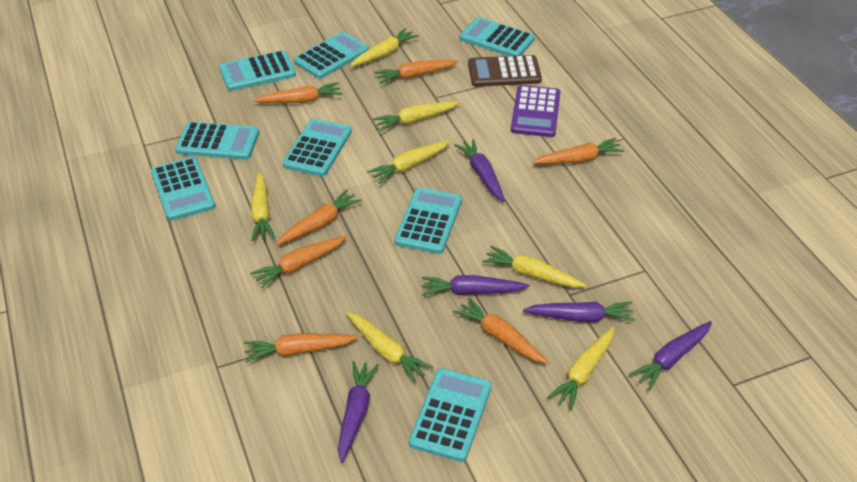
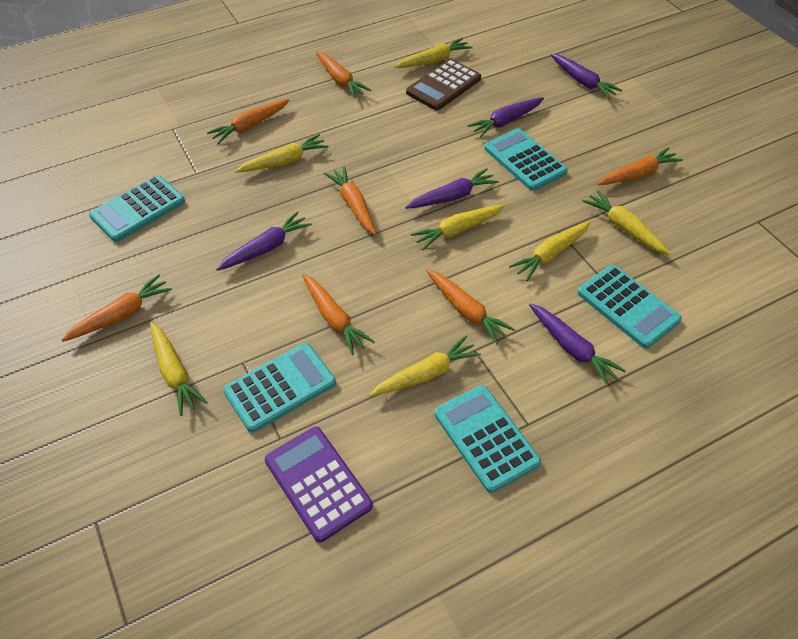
turquoise calculator: 8 -> 5

